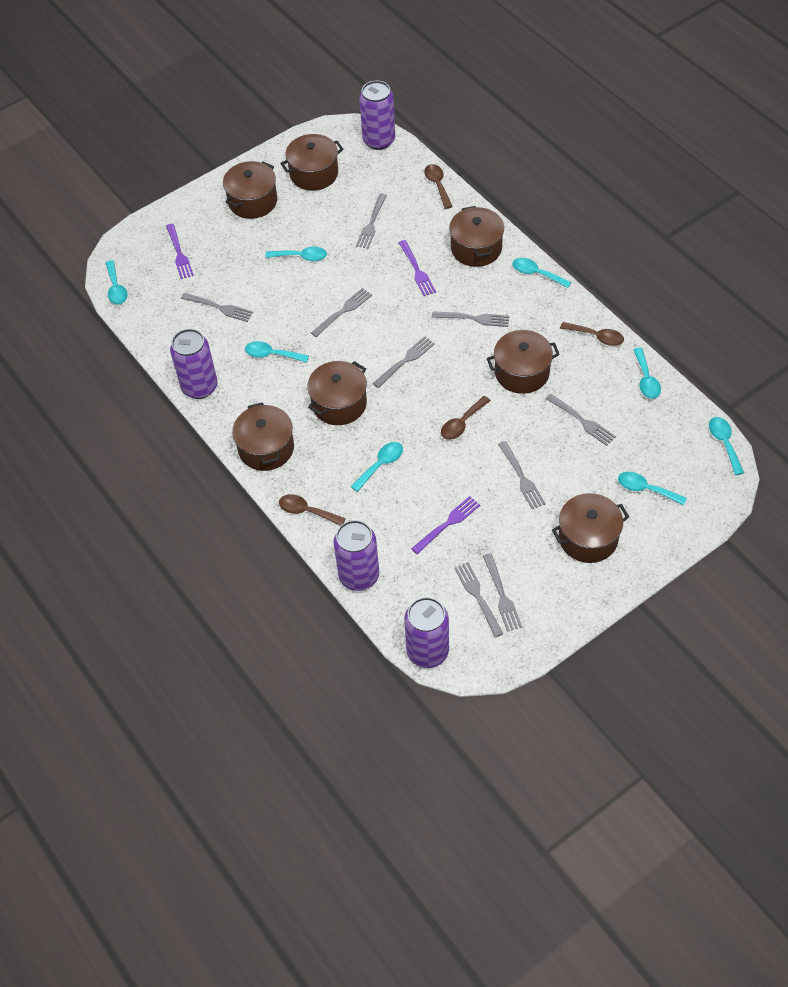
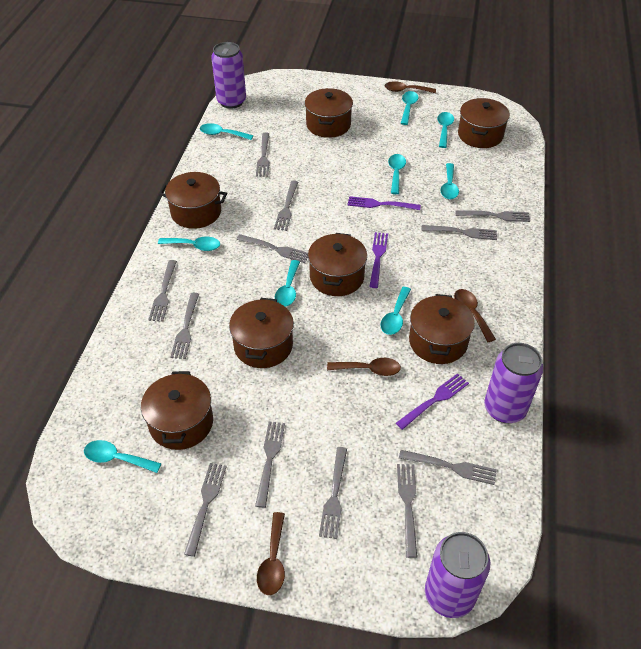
grey fork: 9 -> 12
purple can: 4 -> 3
turquoise spoon: 8 -> 9

